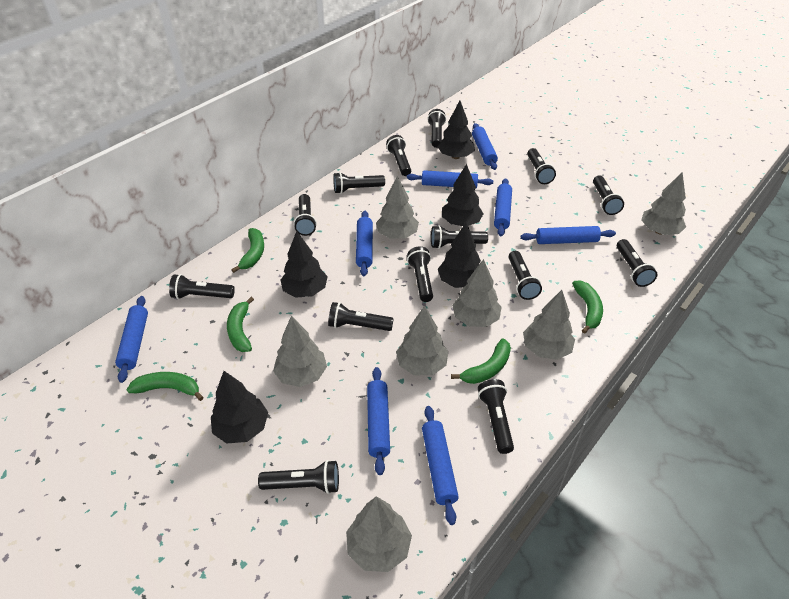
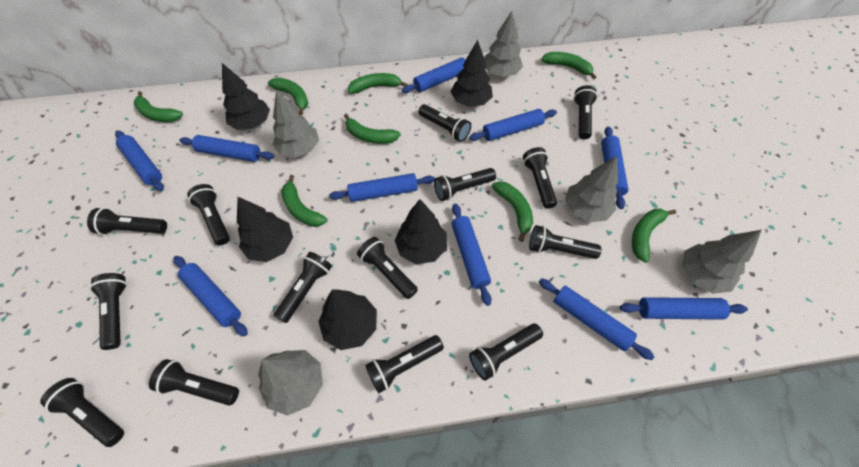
blue rolling pin: 8 -> 10
green banana: 5 -> 8
grey tree: 7 -> 5

